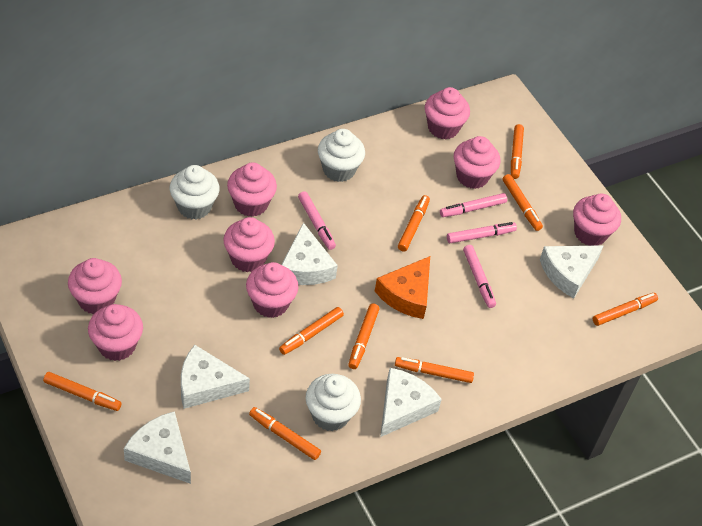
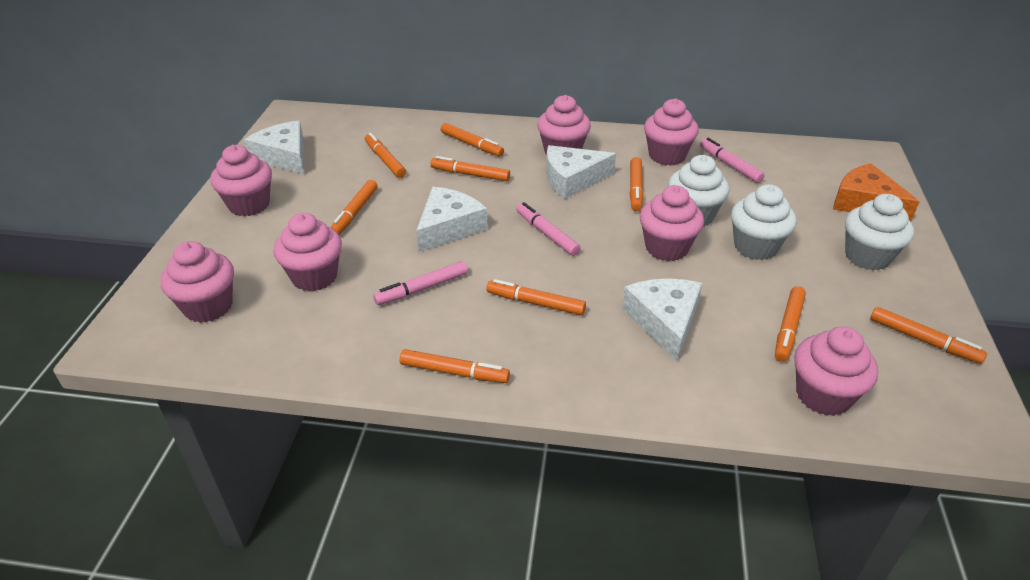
pink cupcake: 8 -> 7
pink marker: 4 -> 3
white cheese: 5 -> 4

